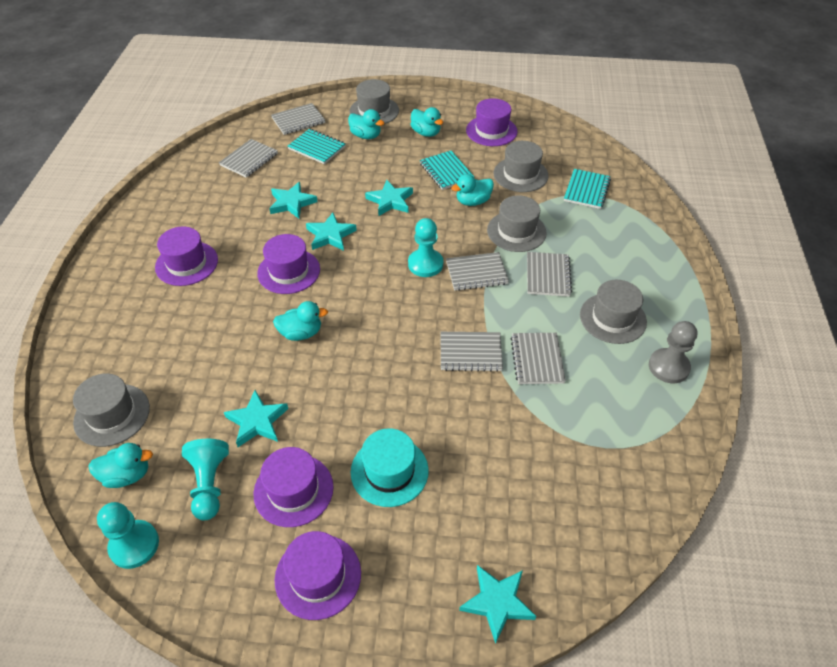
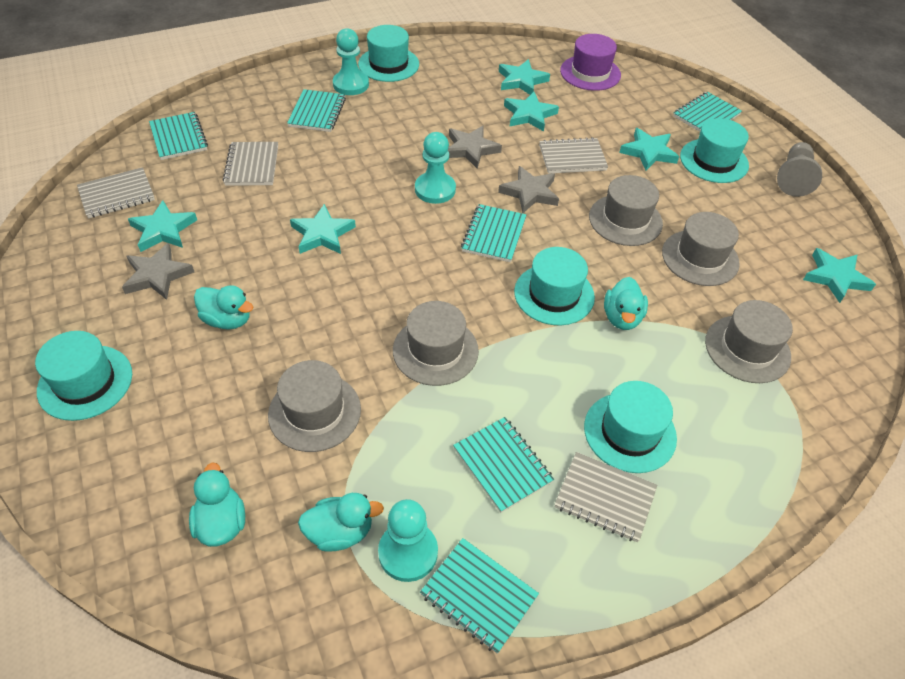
grey notebook: 6 -> 4
grey star: 0 -> 3
purple hat: 5 -> 1
turquoise duck: 5 -> 4
turquoise hat: 1 -> 5
turquoise notebook: 3 -> 6
turquoise star: 5 -> 6

